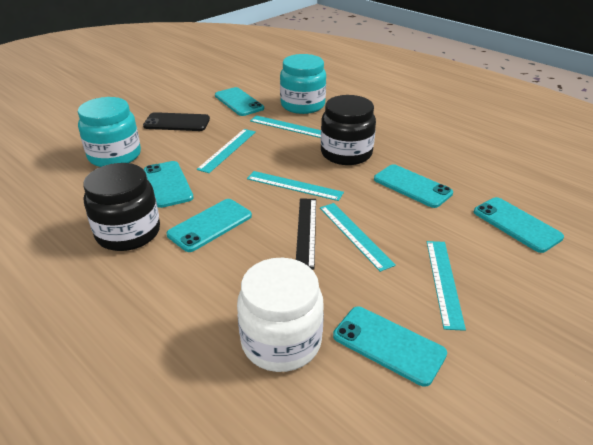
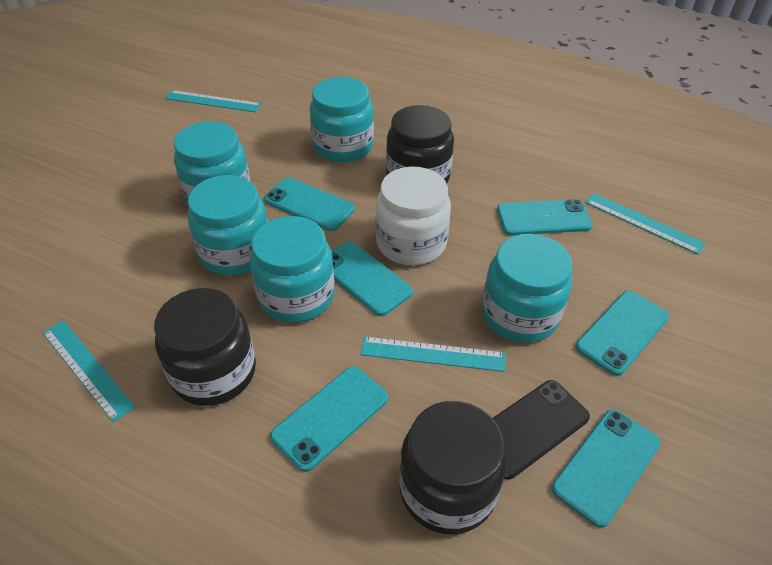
black jar: 2 -> 3
black ruler: 1 -> 0
turquoise jar: 2 -> 5
turquoise ruler: 5 -> 4

